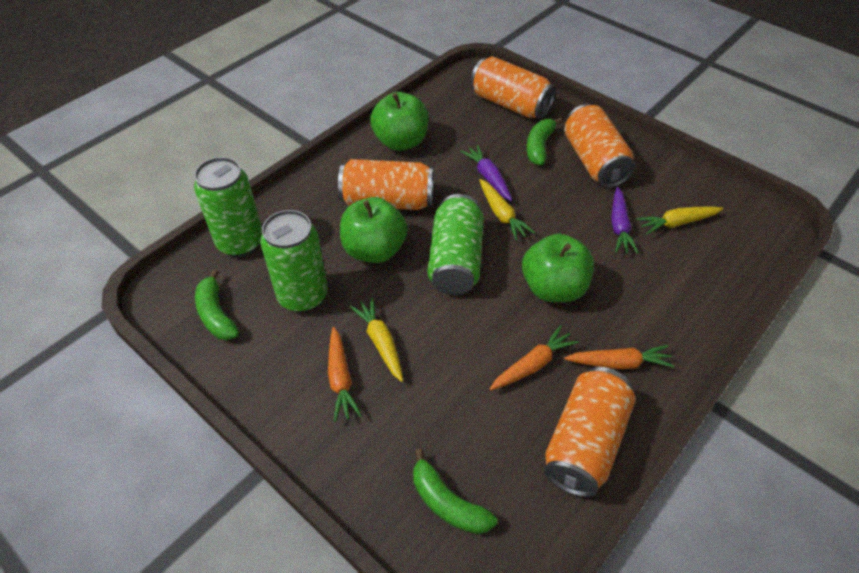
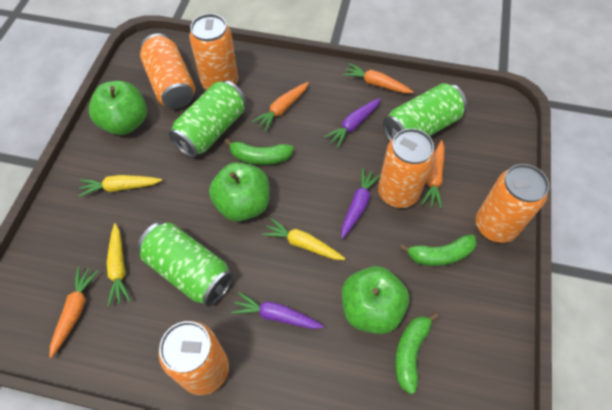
orange can: 4 -> 5
orange carrot: 3 -> 4
purple carrot: 2 -> 3

